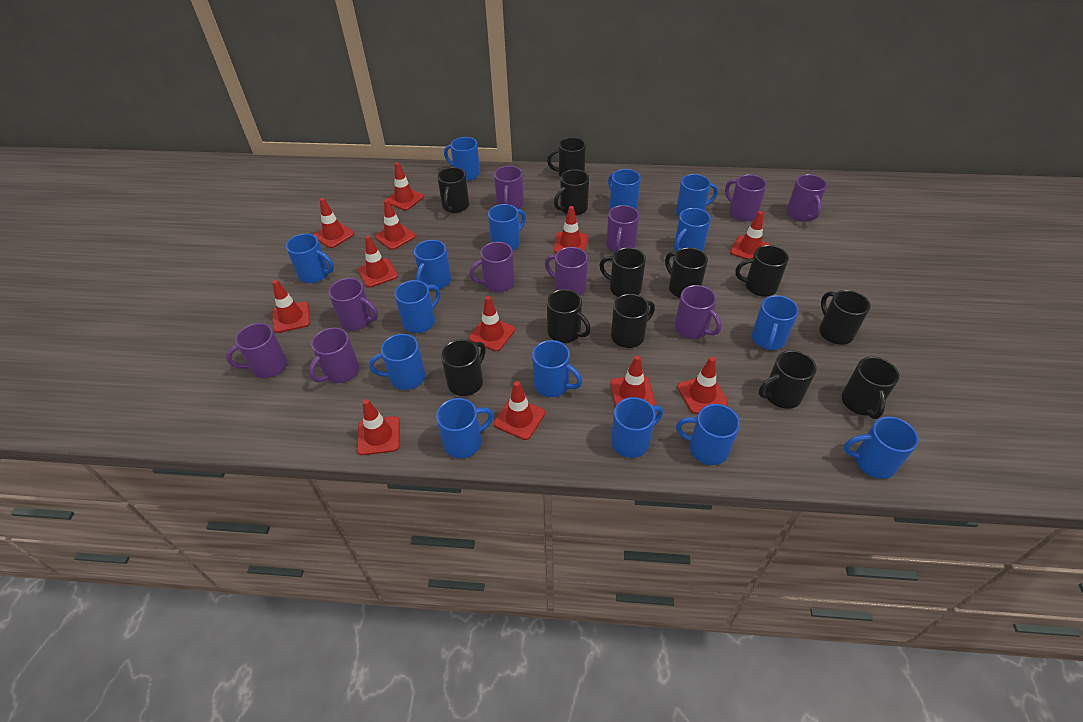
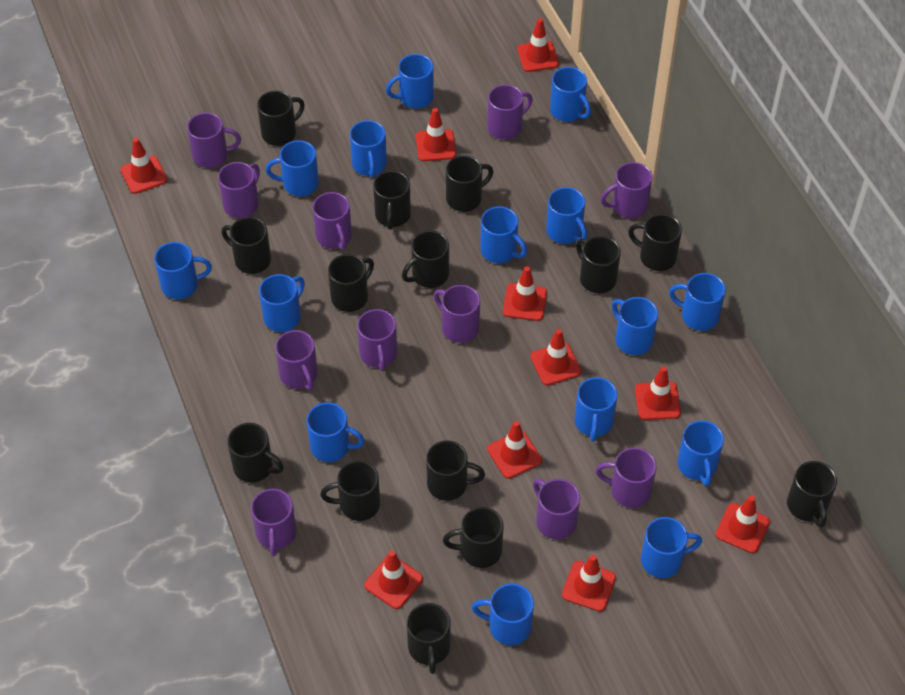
black mug: 12 -> 14
purple mug: 10 -> 11
red traffic cone: 12 -> 10

